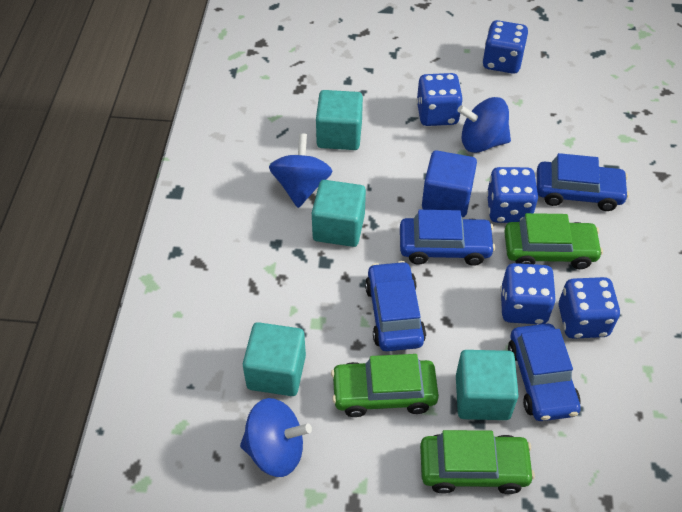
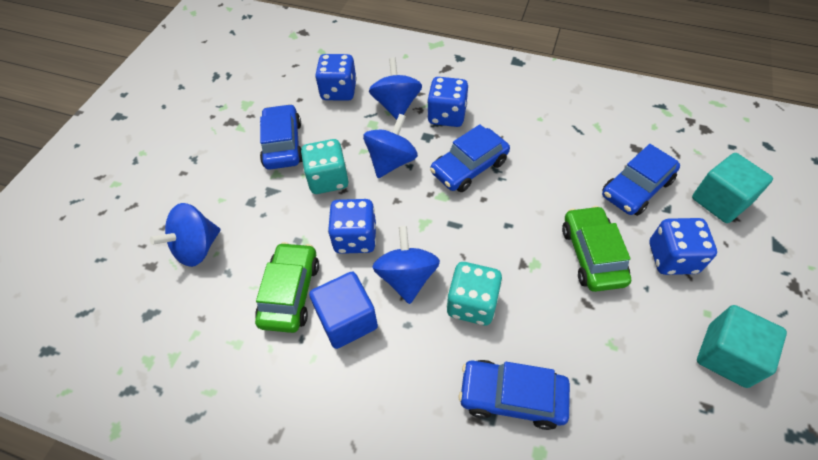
blue dice: 5 -> 4
blue spinning top: 3 -> 4
green car: 3 -> 2
turquoise cube: 4 -> 2
turquoise dice: 0 -> 2

